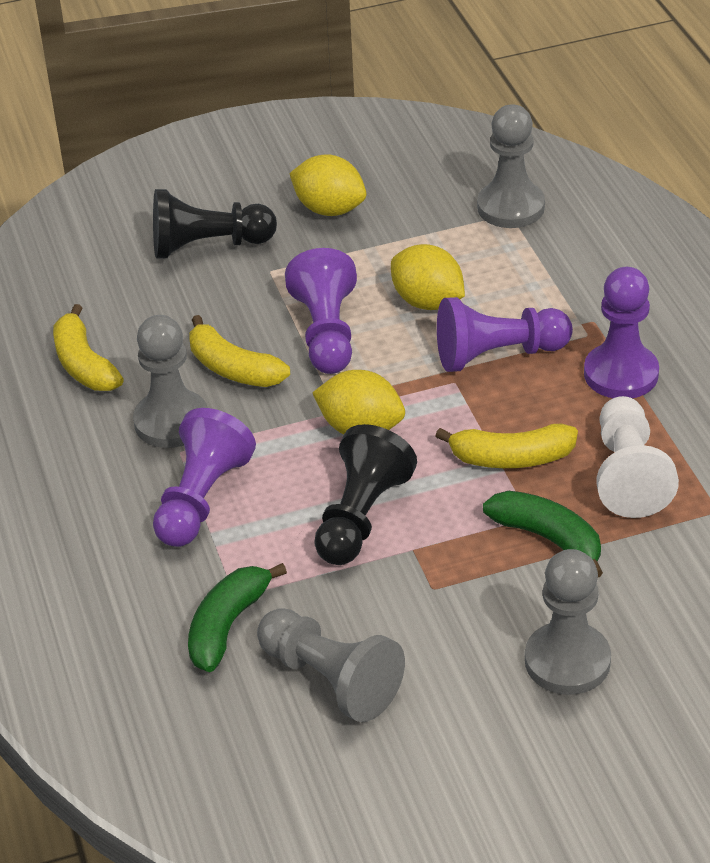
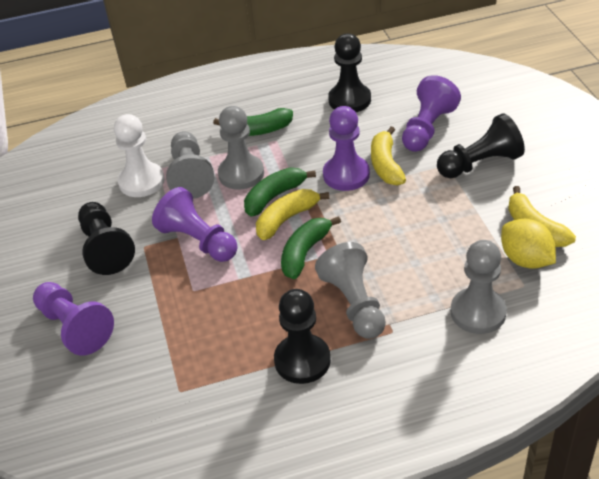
black pawn: 2 -> 4
green banana: 2 -> 3
yellow lemon: 3 -> 1

